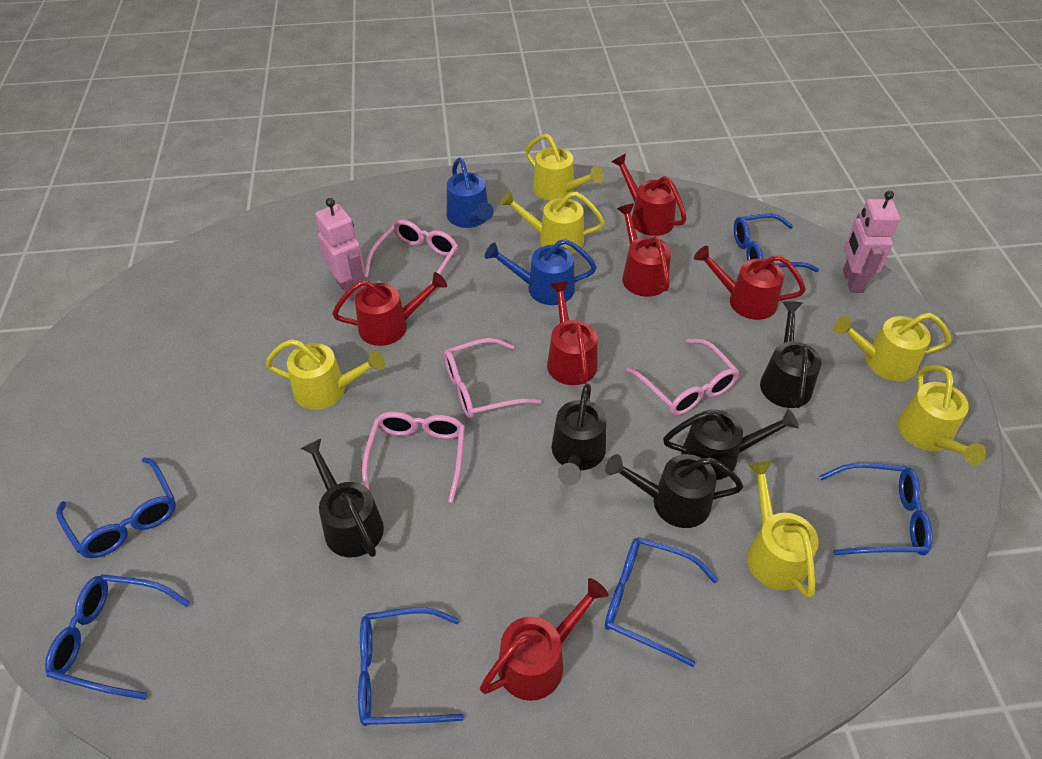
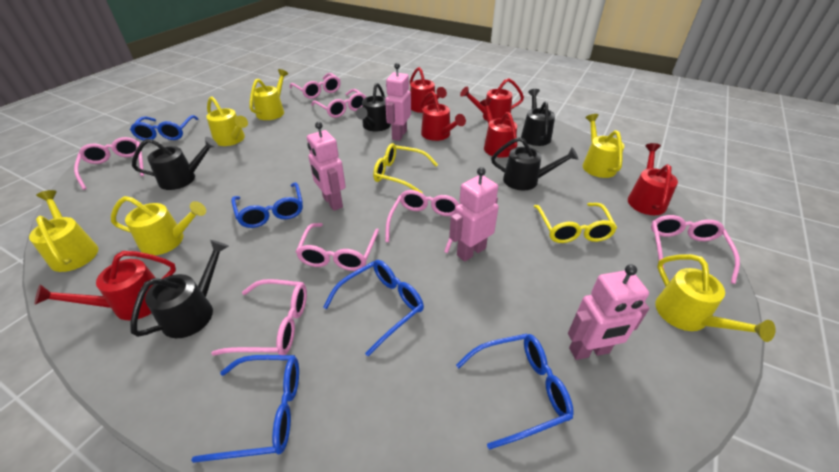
blue glasses: 6 -> 5
blue watering can: 2 -> 0
pink glasses: 4 -> 7
pink robot: 2 -> 4
yellow glasses: 0 -> 2

